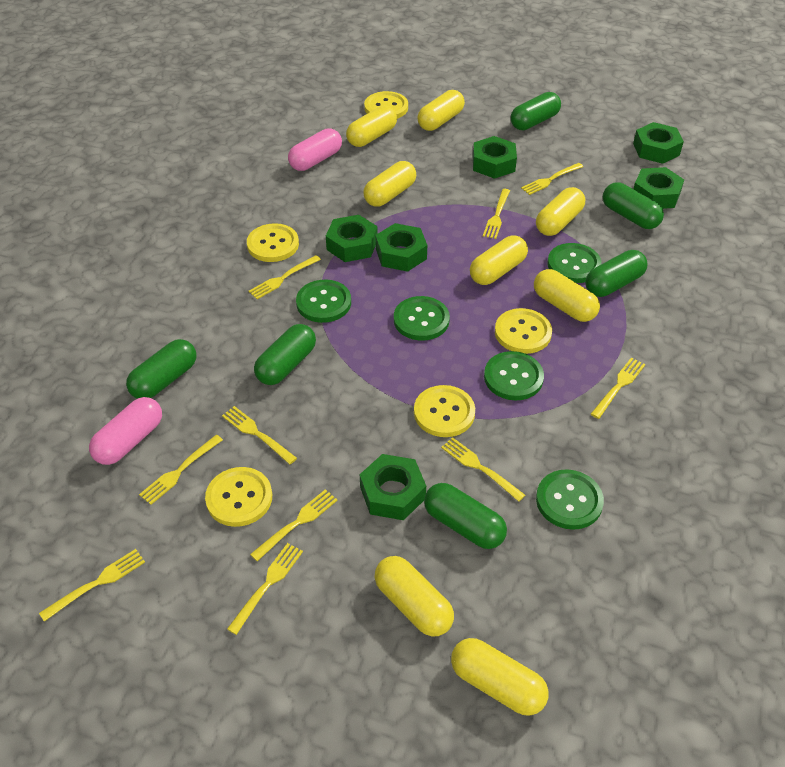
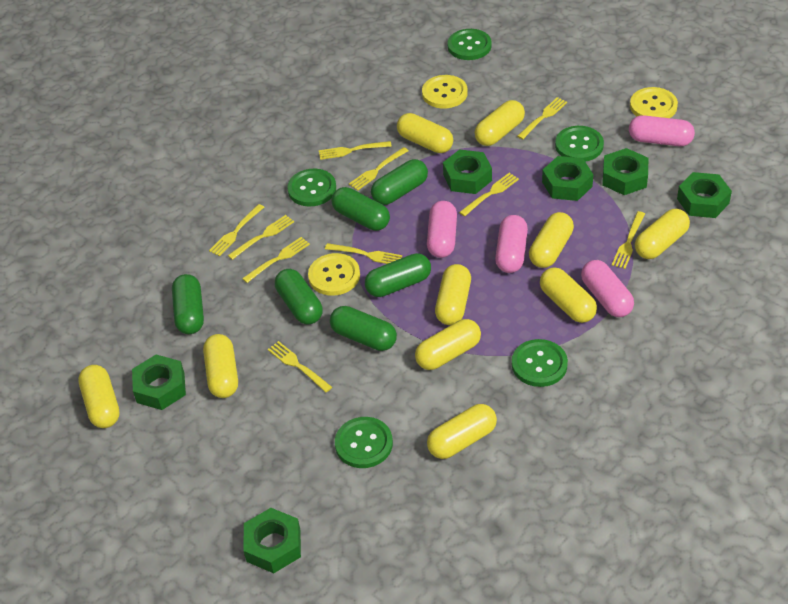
pink capsule: 2 -> 4
yellow button: 5 -> 3
yellow capsule: 8 -> 10

